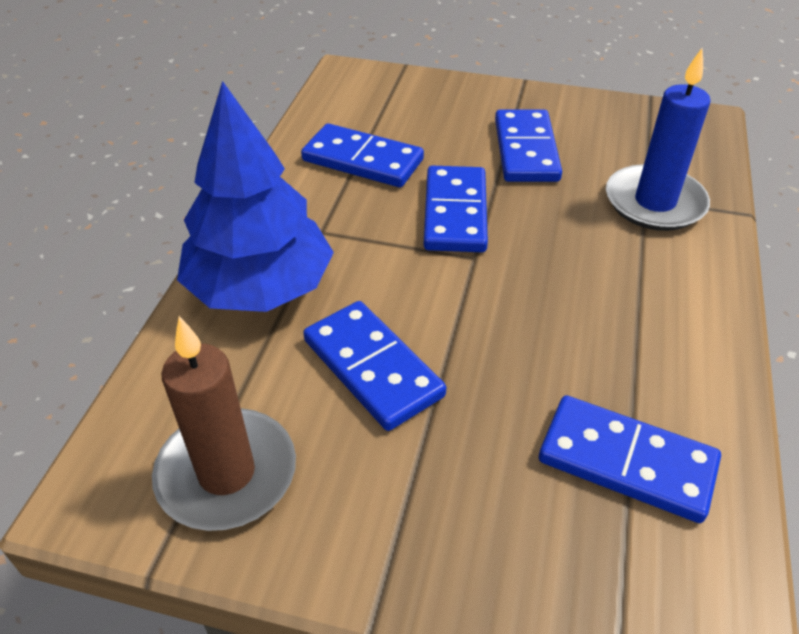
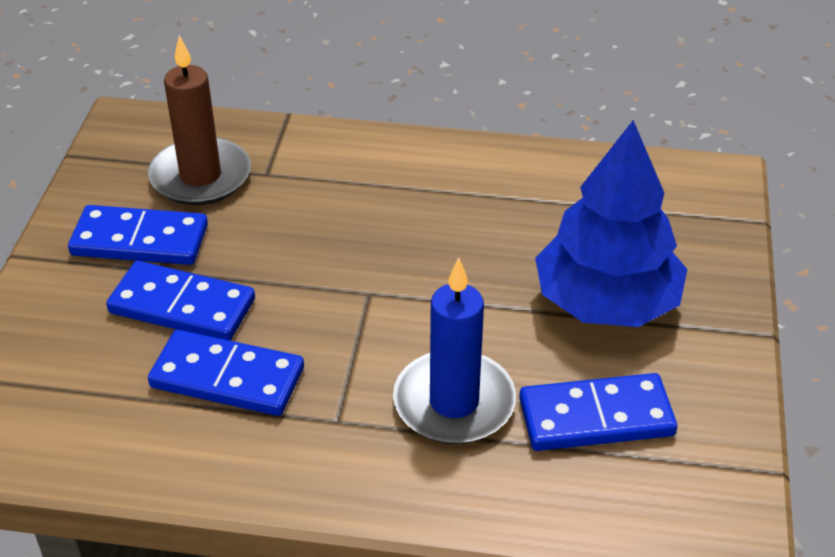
blue domino: 5 -> 4

